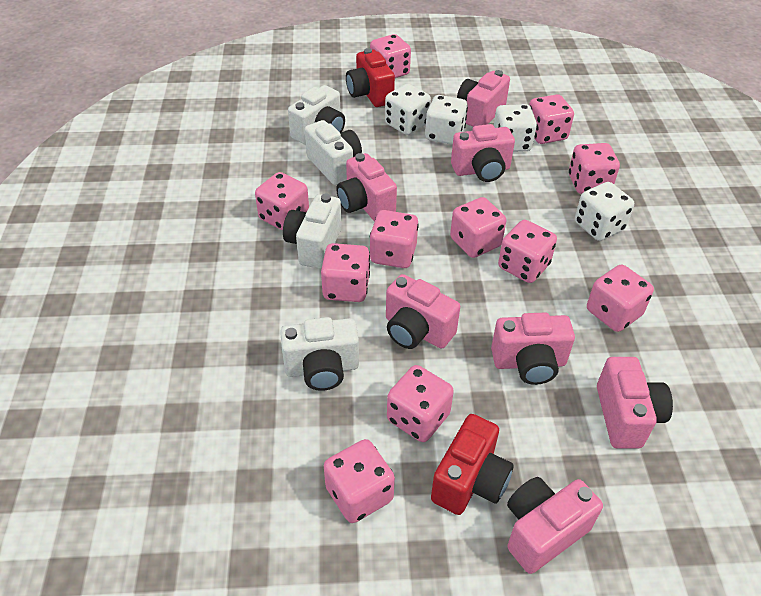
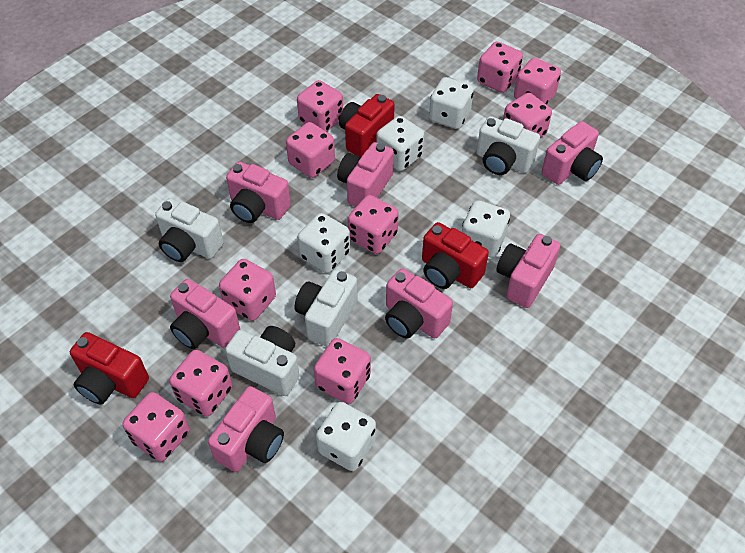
pink dice: 11 -> 10
red camera: 2 -> 3
white dice: 4 -> 5

